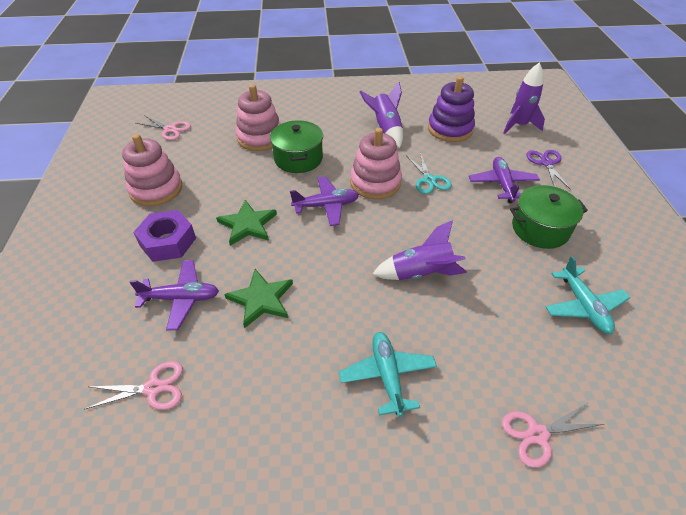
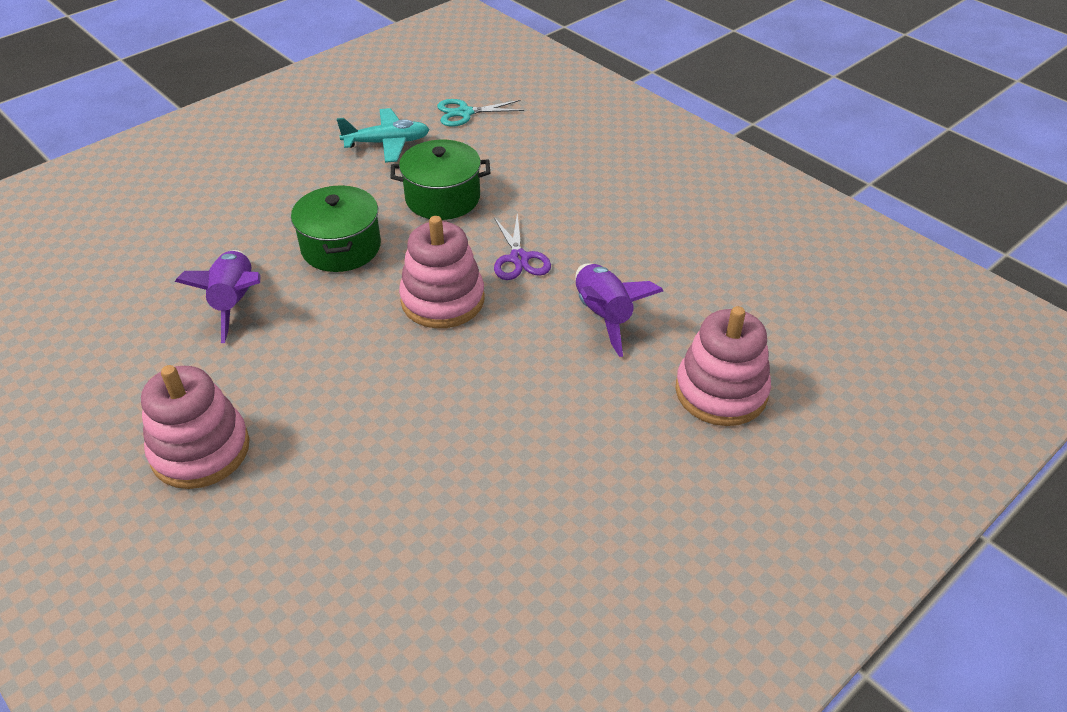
green star: 2 -> 0
pink scissors: 3 -> 0
purple nut: 1 -> 0
purple plane: 3 -> 0
purple rocket: 3 -> 2
purple stacking toy: 1 -> 0
turquoise plane: 2 -> 1

